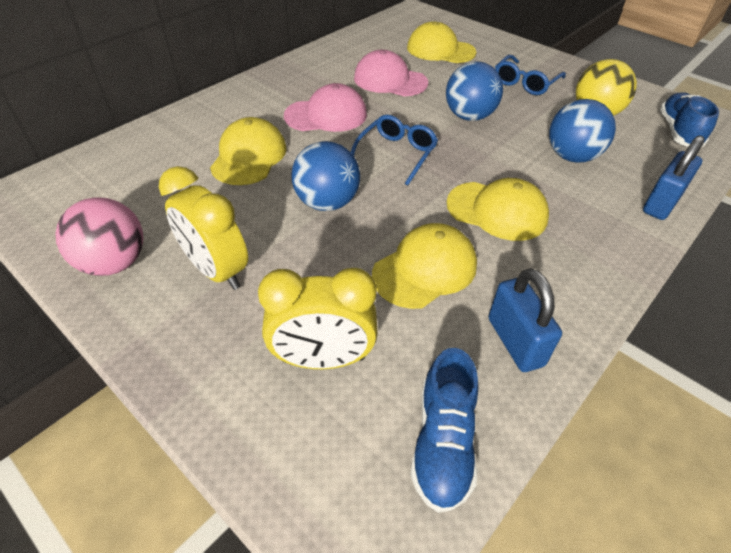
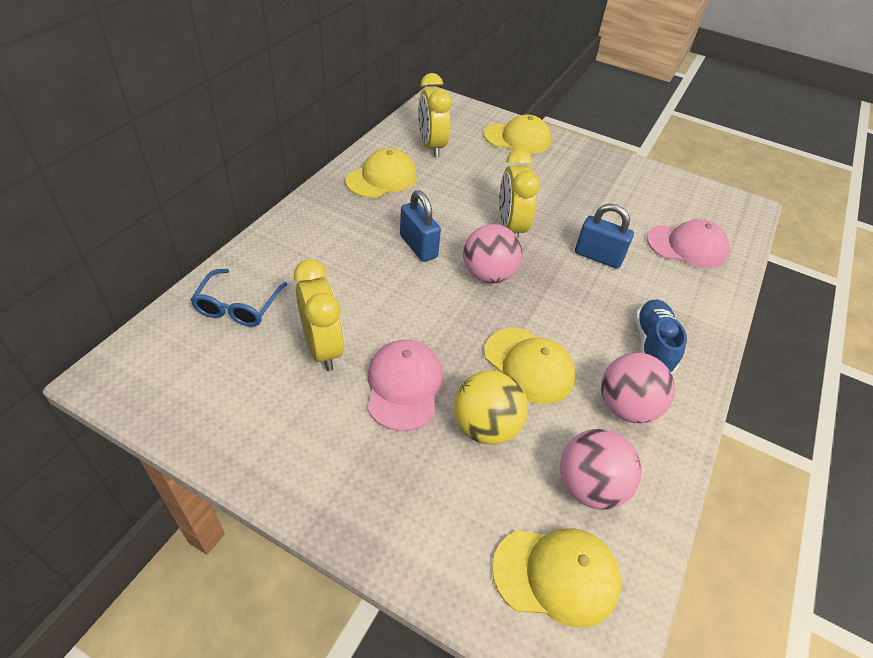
blue ball: 3 -> 0
blue glasses: 2 -> 1
blue shoe: 2 -> 1
pink ball: 1 -> 3
yellow clock: 2 -> 3

